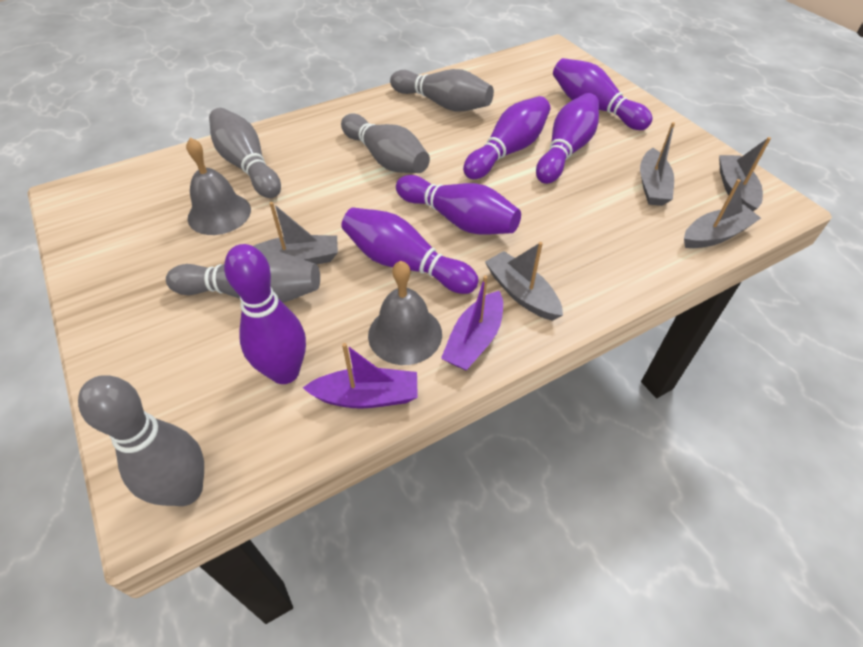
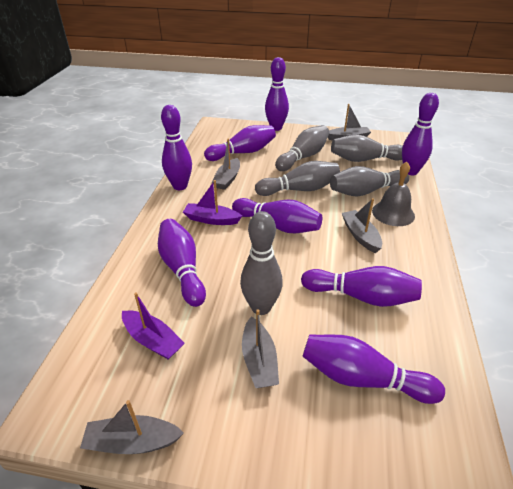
grey bell: 2 -> 1
purple bowling pin: 6 -> 8

